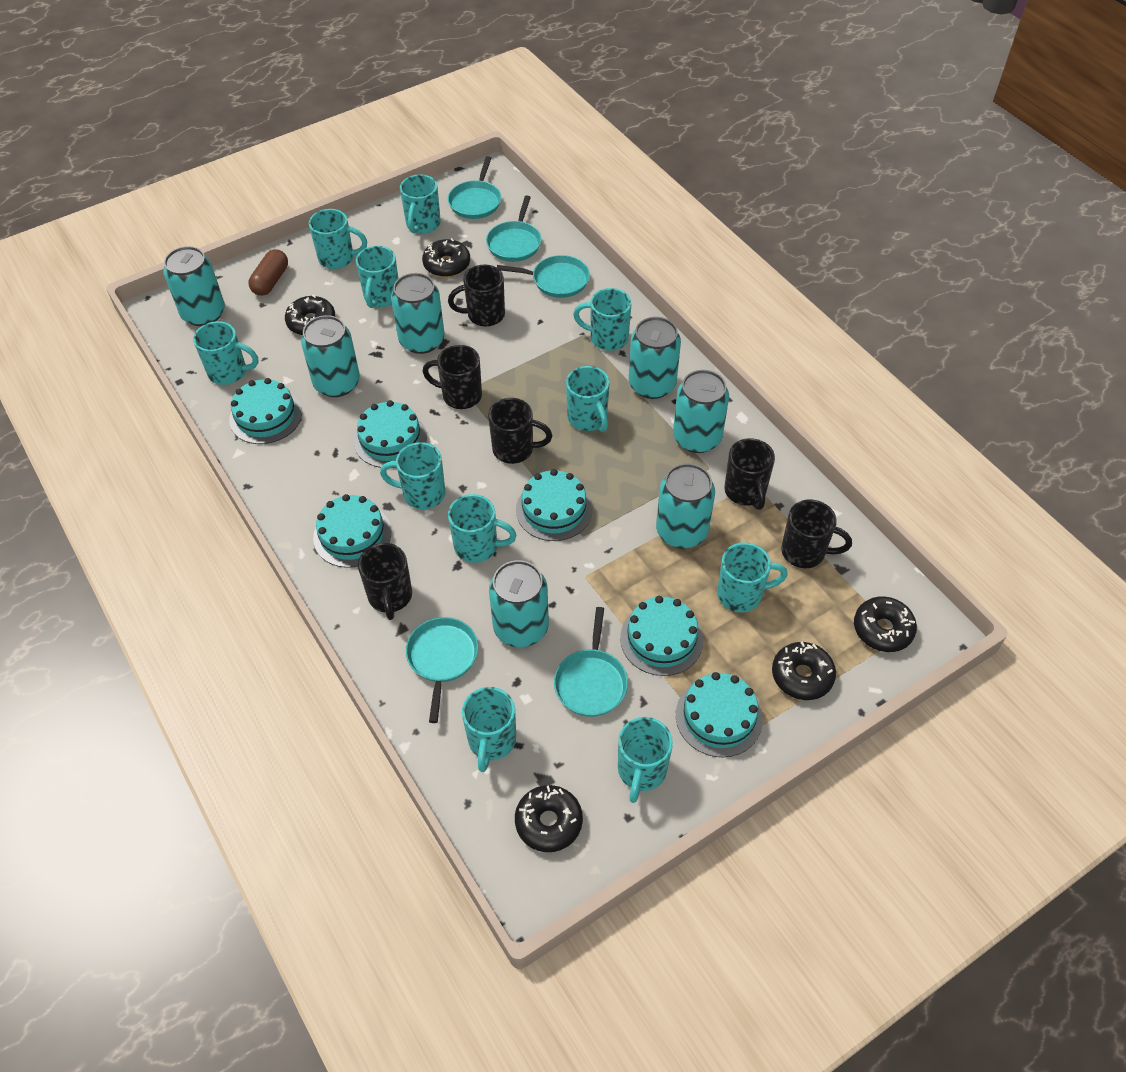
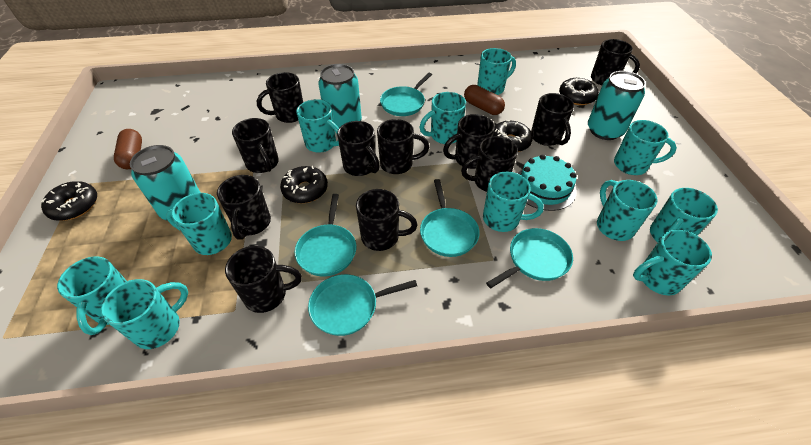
black donut: 5 -> 4
black mug: 6 -> 11
brown capsule: 1 -> 2
turquoise cake: 6 -> 1
turquoise can: 7 -> 3

